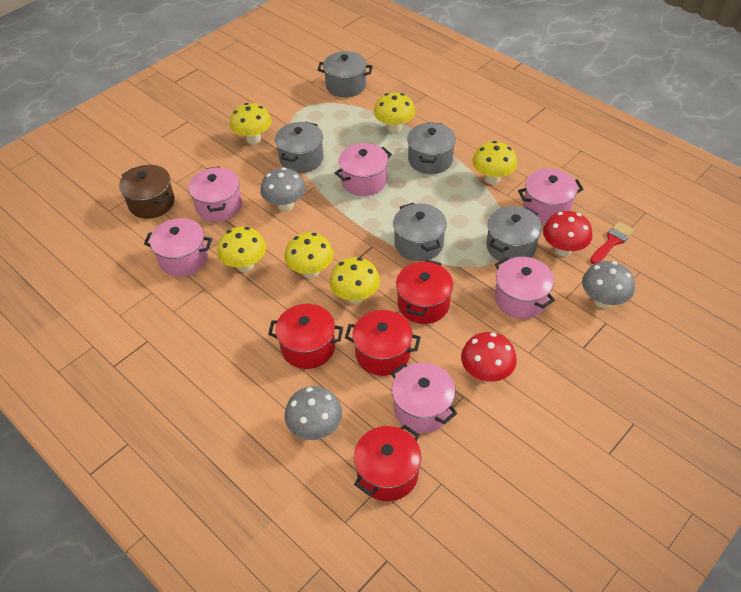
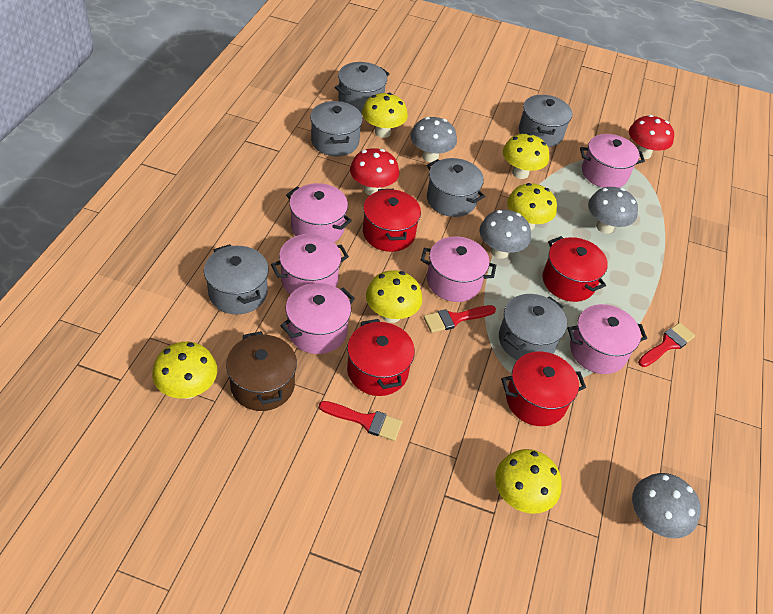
grey mushroom: 3 -> 4
grey pot: 5 -> 6
red brush: 1 -> 3

